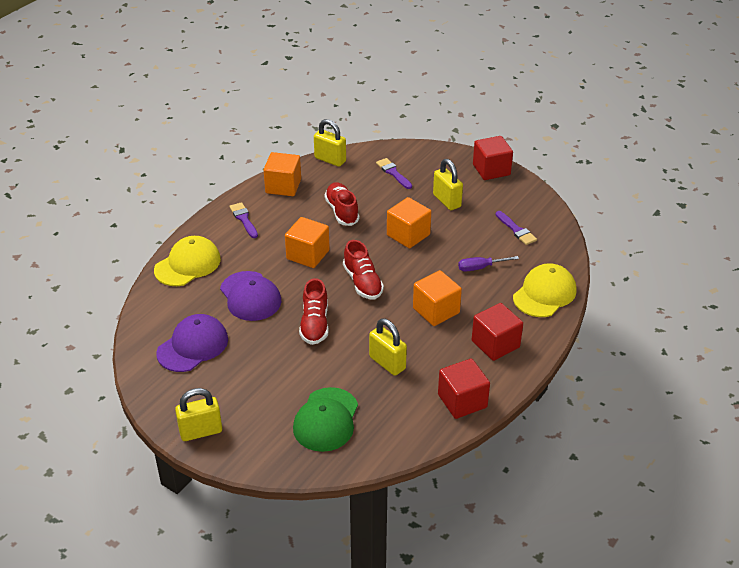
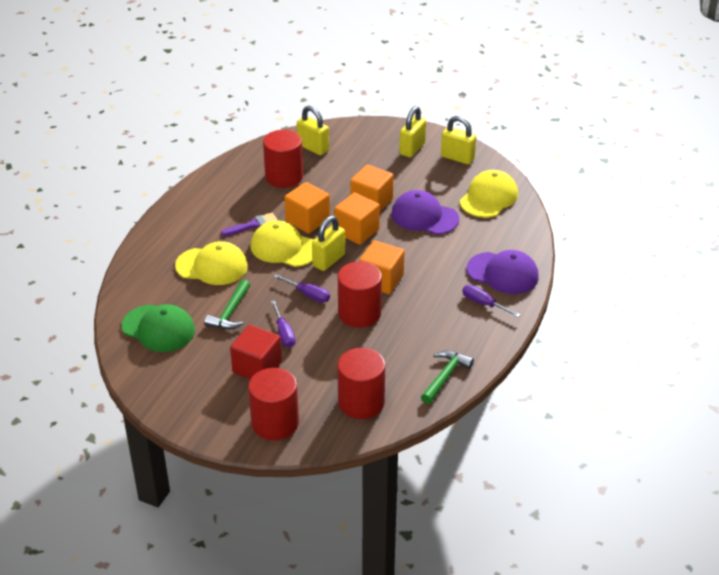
green hammer: 0 -> 2
purple brush: 3 -> 1
purple screwdriver: 1 -> 3
red cube: 3 -> 1
red cylinder: 0 -> 4
red shoe: 3 -> 0
yellow cap: 2 -> 3

